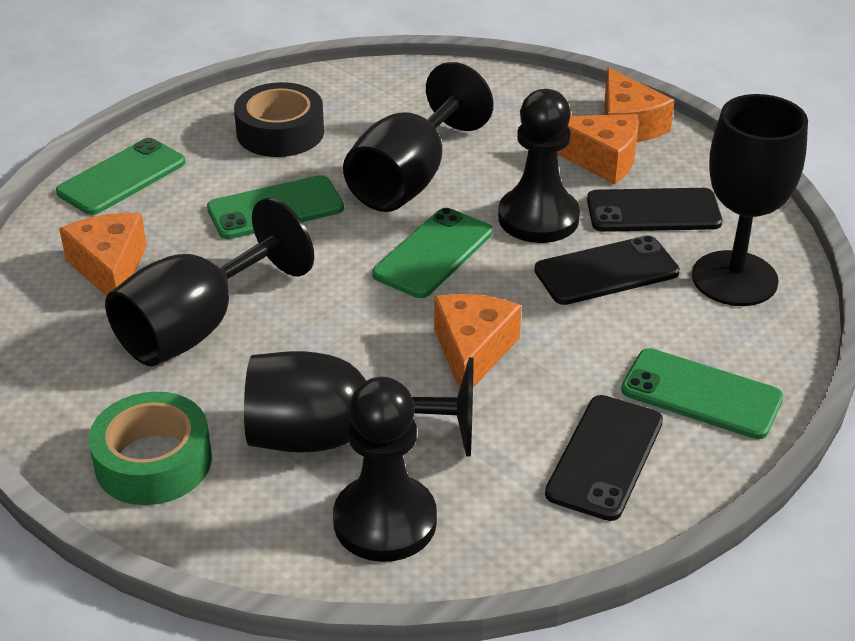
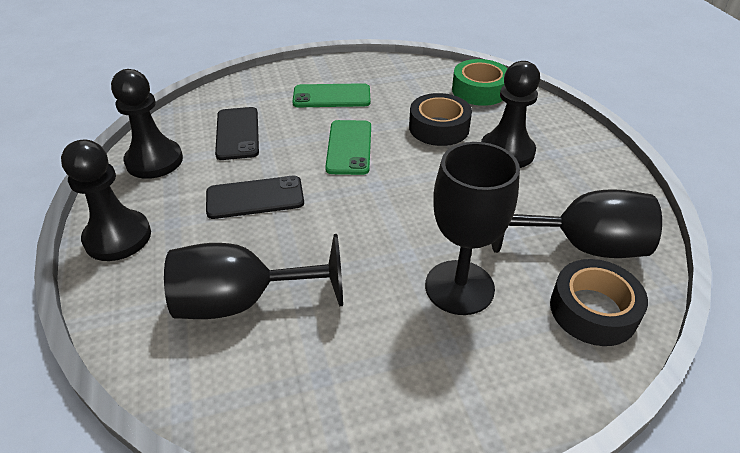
black goblet: 4 -> 3
black pawn: 2 -> 3
black phone: 3 -> 2
black tape: 1 -> 2
green phone: 4 -> 2
orange cheese: 4 -> 0

